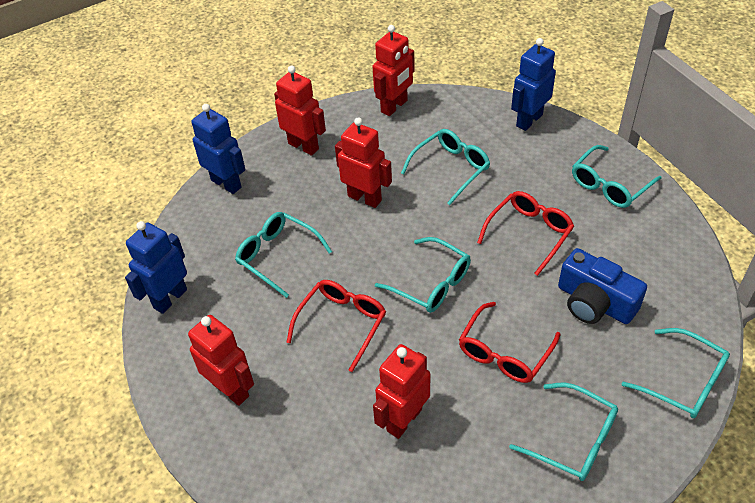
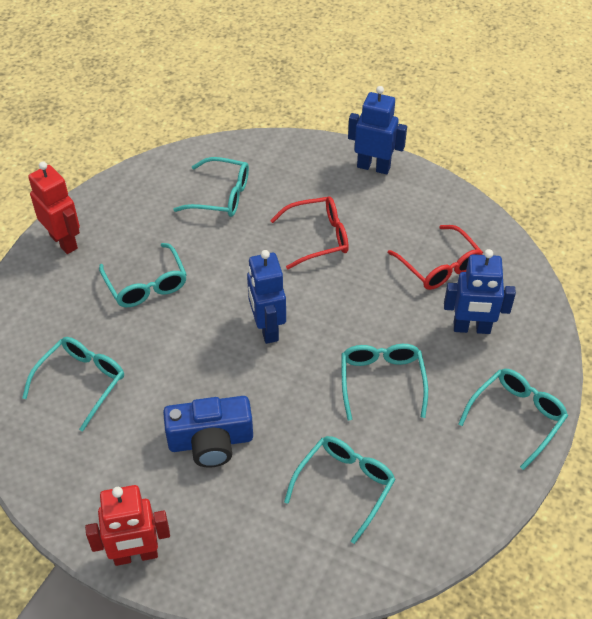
red glasses: 3 -> 2
red robot: 5 -> 2

